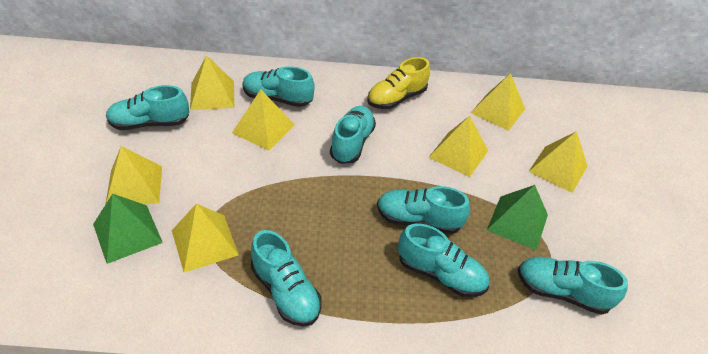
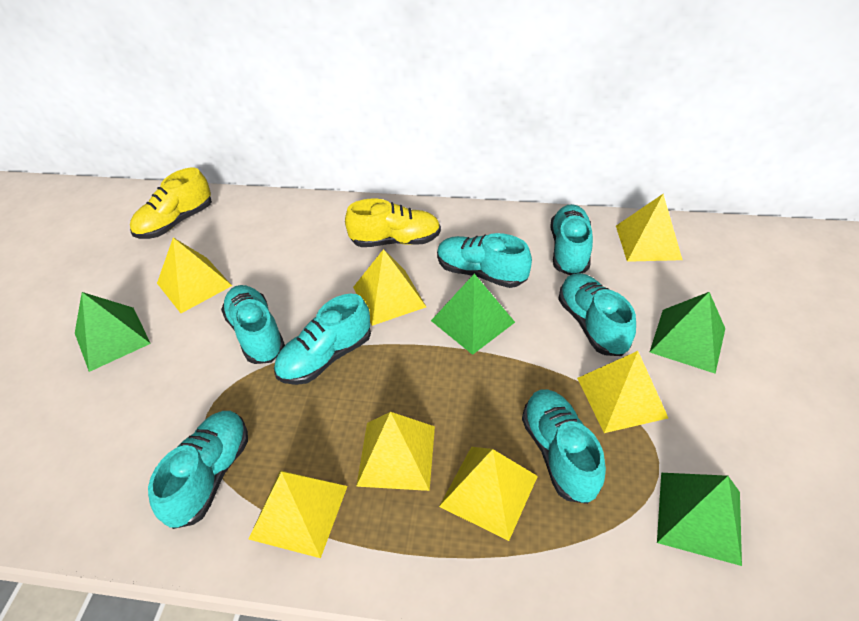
green pyramid: 2 -> 4
yellow shoe: 1 -> 2

